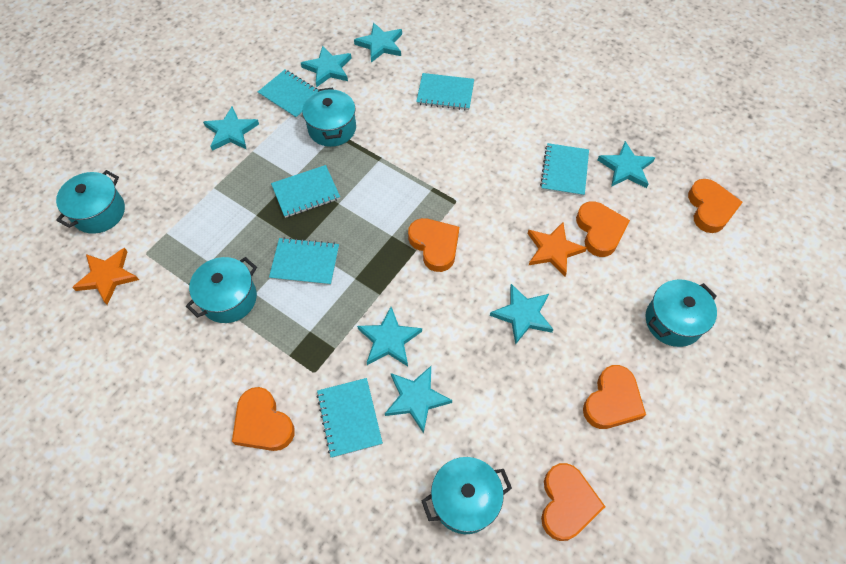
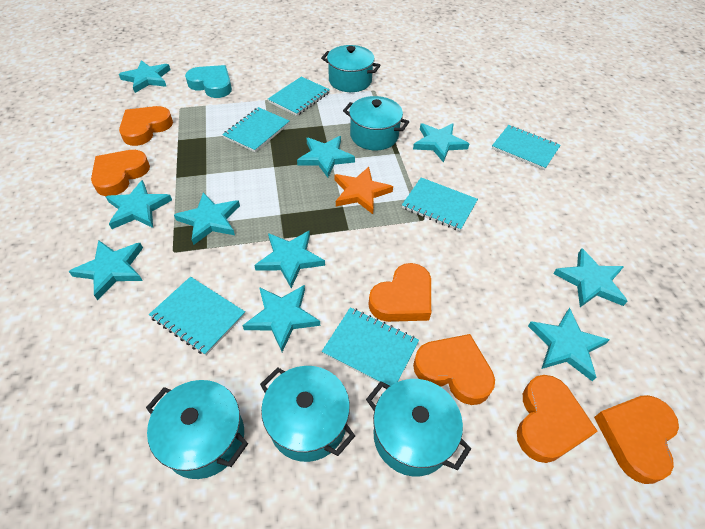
orange star: 2 -> 1
turquoise heart: 0 -> 1
turquoise star: 7 -> 10

